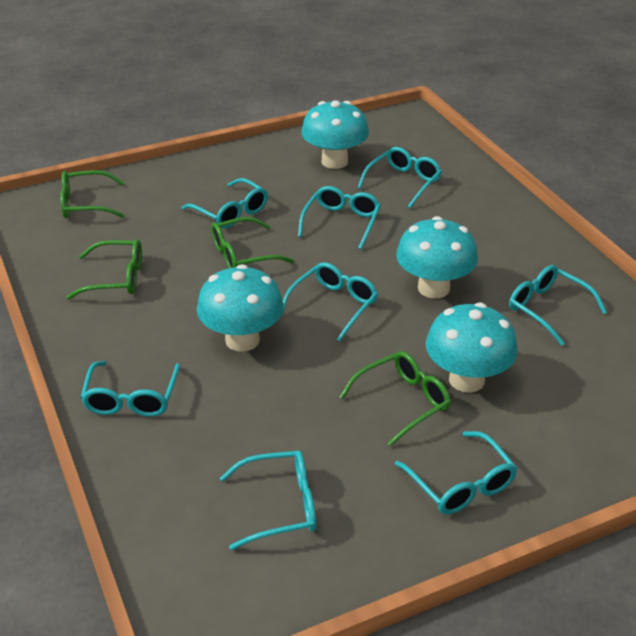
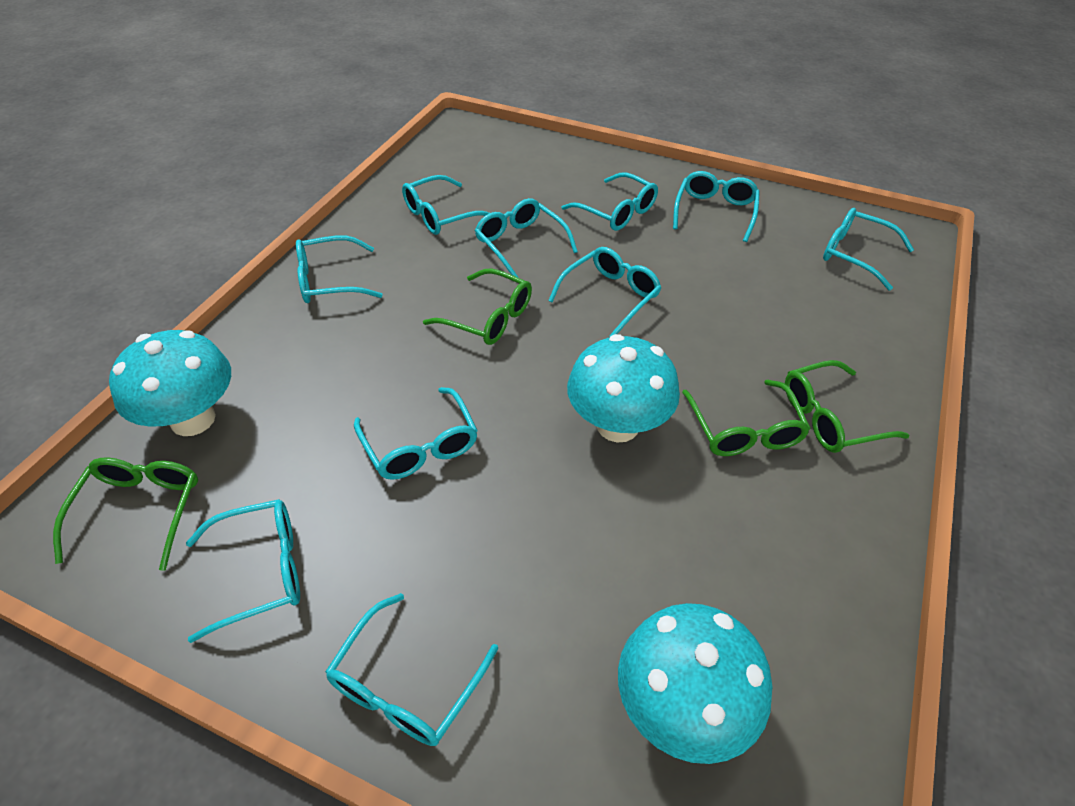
turquoise glasses: 8 -> 10
turquoise mushroom: 4 -> 3

